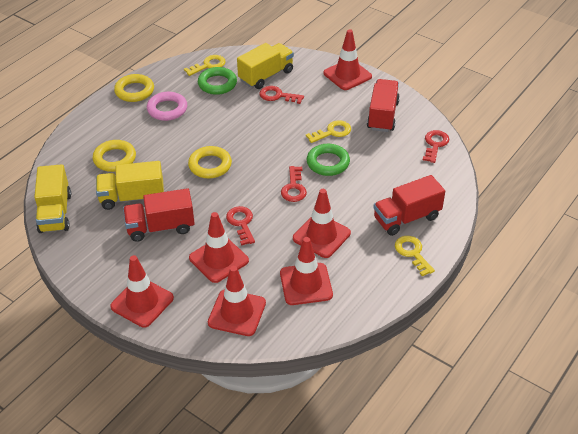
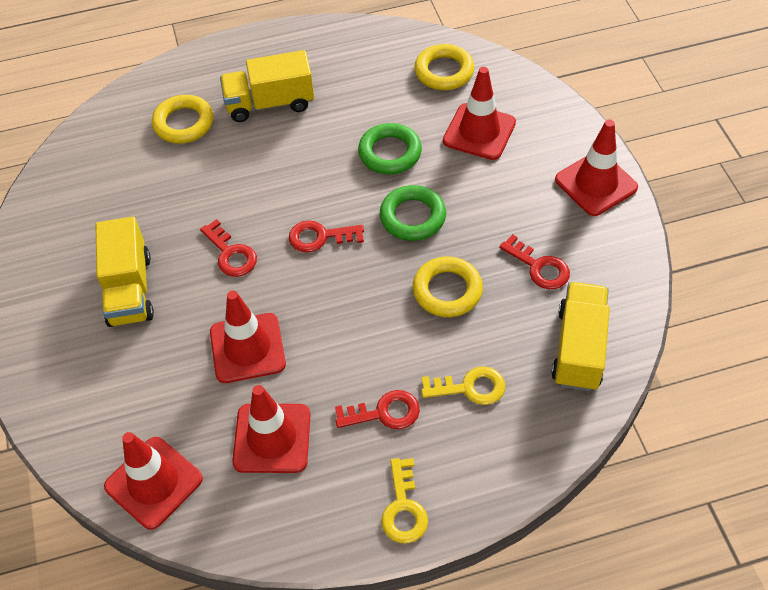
pink ring: 1 -> 0
red traffic cone: 6 -> 5
red truck: 3 -> 0
yellow key: 3 -> 2

